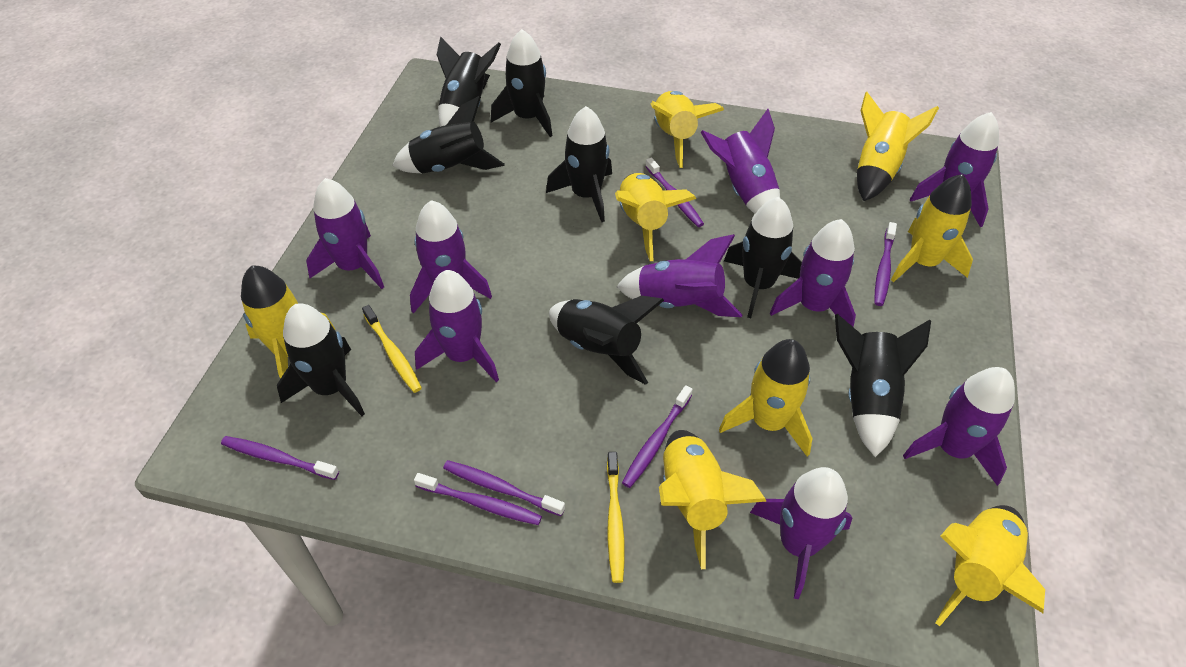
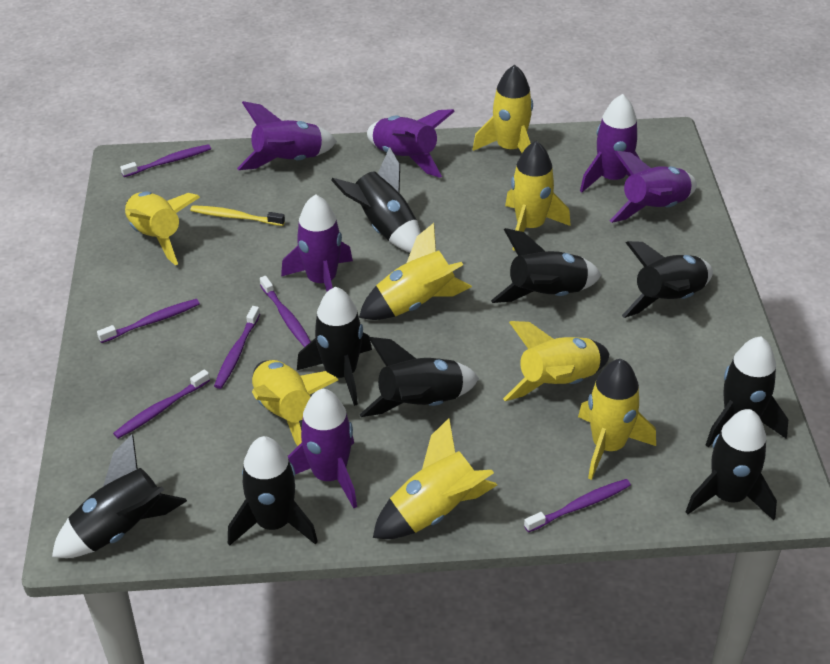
black rocket: 8 -> 9
purple rocket: 9 -> 6
yellow toothbrush: 2 -> 1

